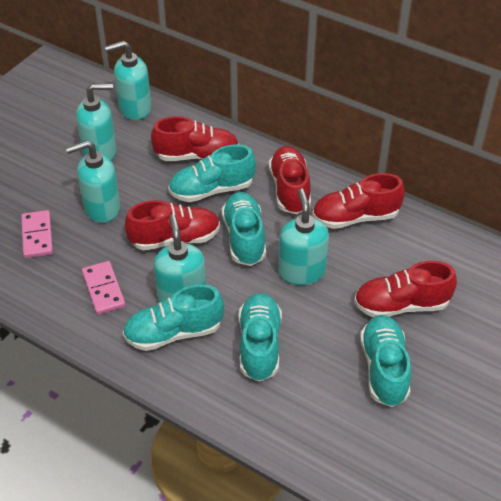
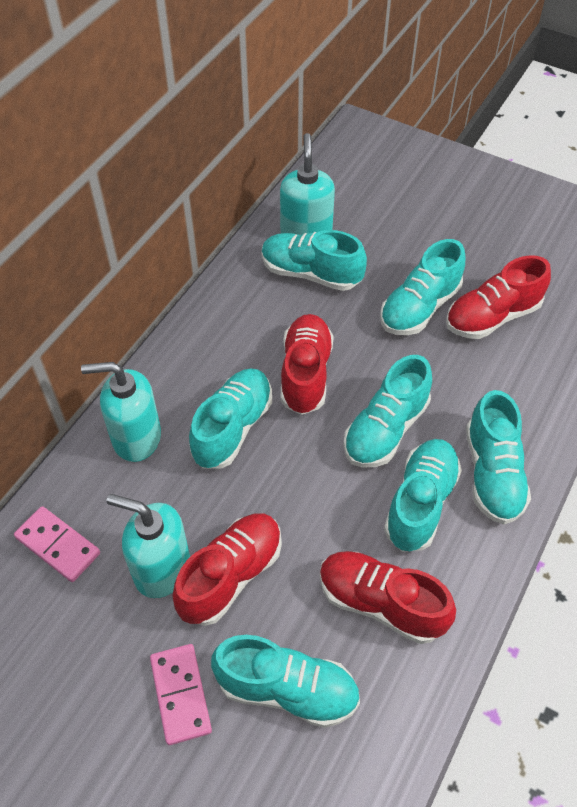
red shoe: 5 -> 4
turquoise shoe: 5 -> 7
turquoise soap dispenser: 5 -> 3

